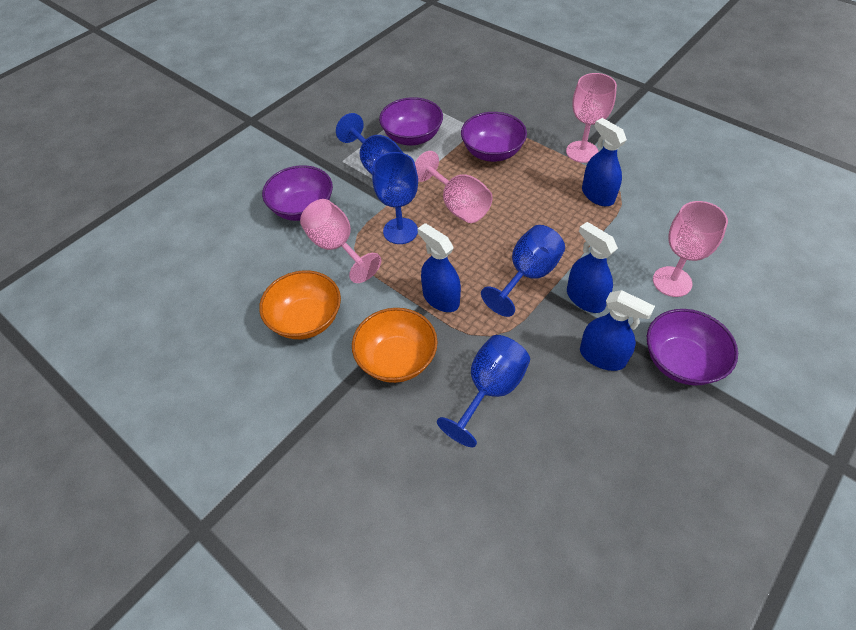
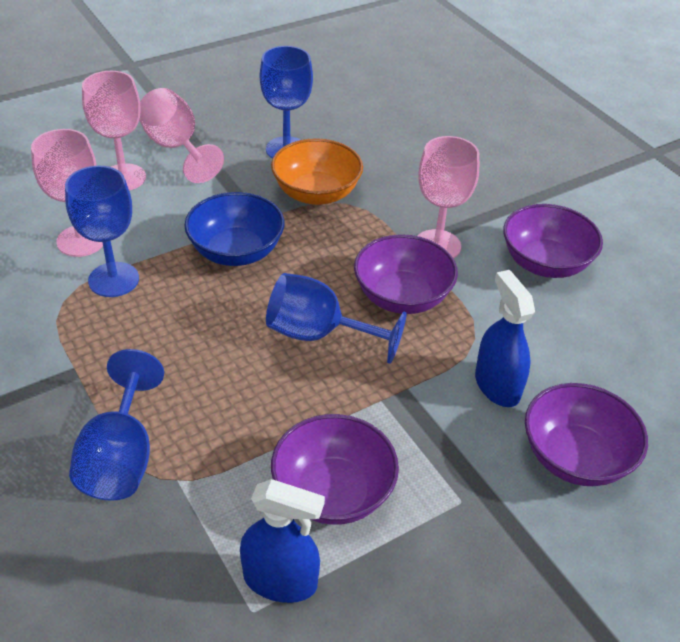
blue bowl: 0 -> 1
blue spray bottle: 4 -> 2
orange bowl: 2 -> 1

